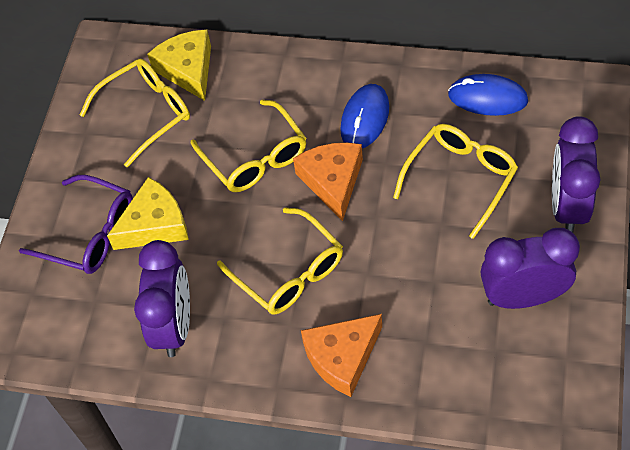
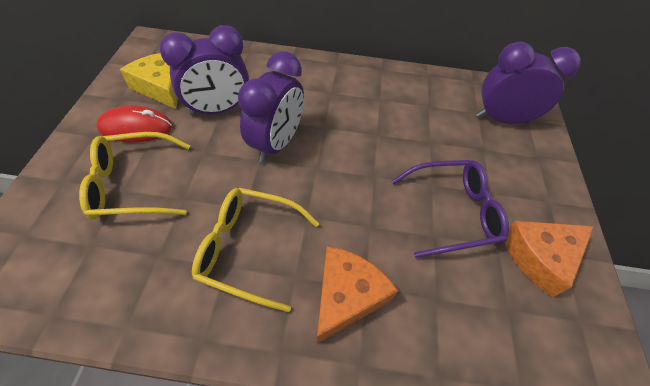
blue mouse: 2 -> 0
red mouse: 0 -> 1
yellow cheese: 2 -> 1
yellow glasses: 4 -> 2

